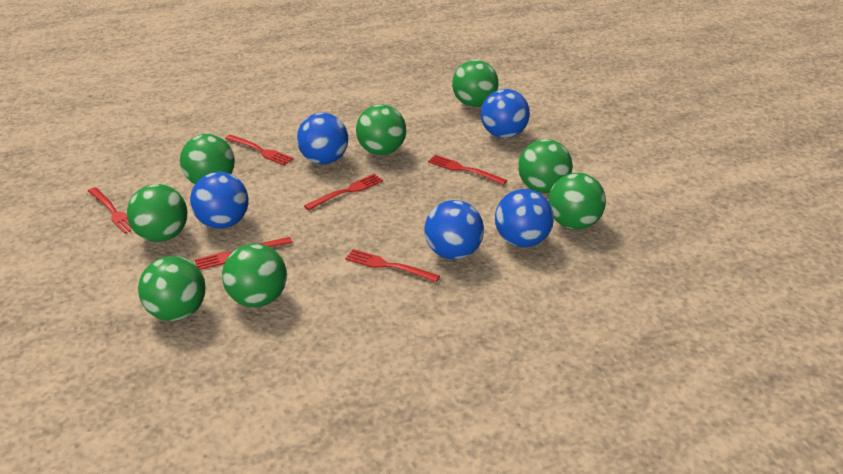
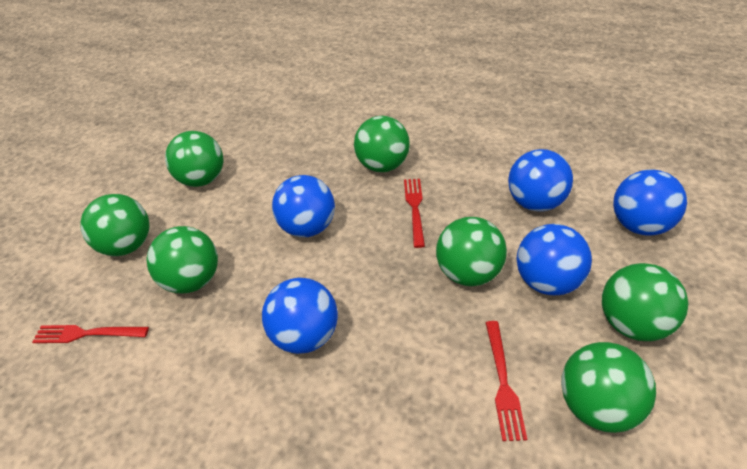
green ball: 8 -> 7
red fork: 6 -> 3

